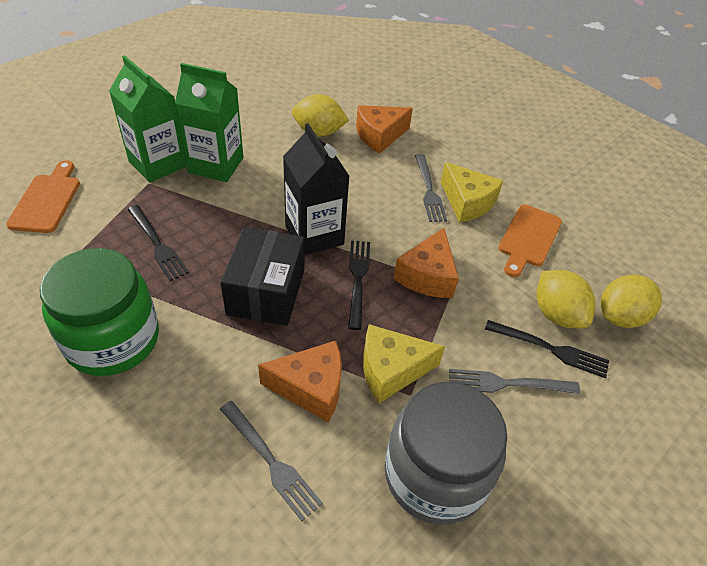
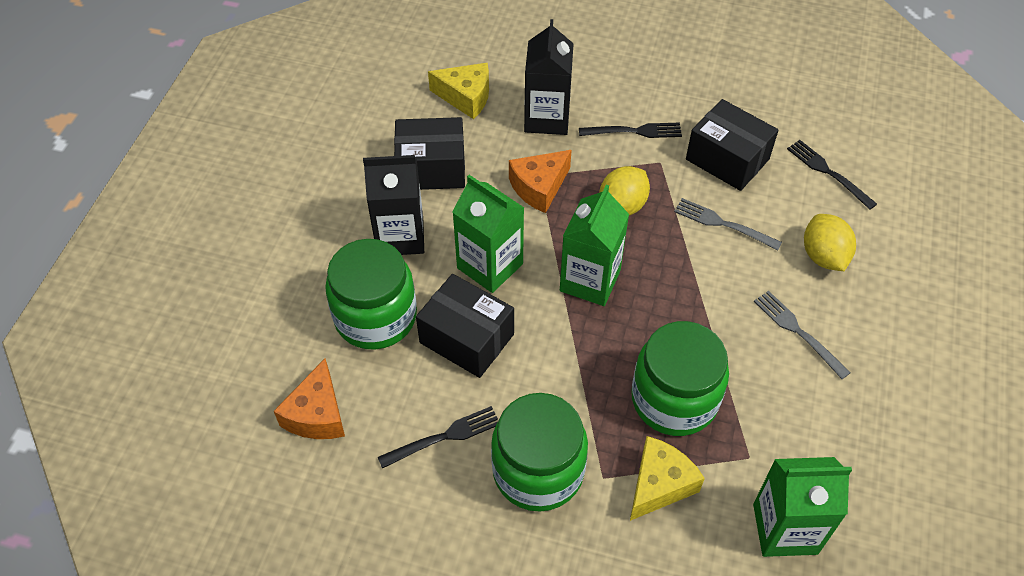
black box: 1 -> 3
black carton: 1 -> 2
green carton: 2 -> 3
green jar: 1 -> 3
grey fork: 3 -> 2
grey jar: 1 -> 0
orange cheese: 3 -> 2
orange cutting board: 2 -> 0
yellow lemon: 3 -> 2

